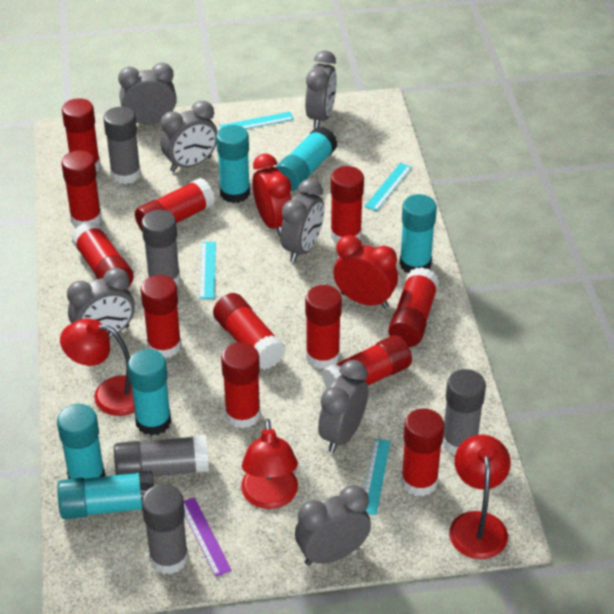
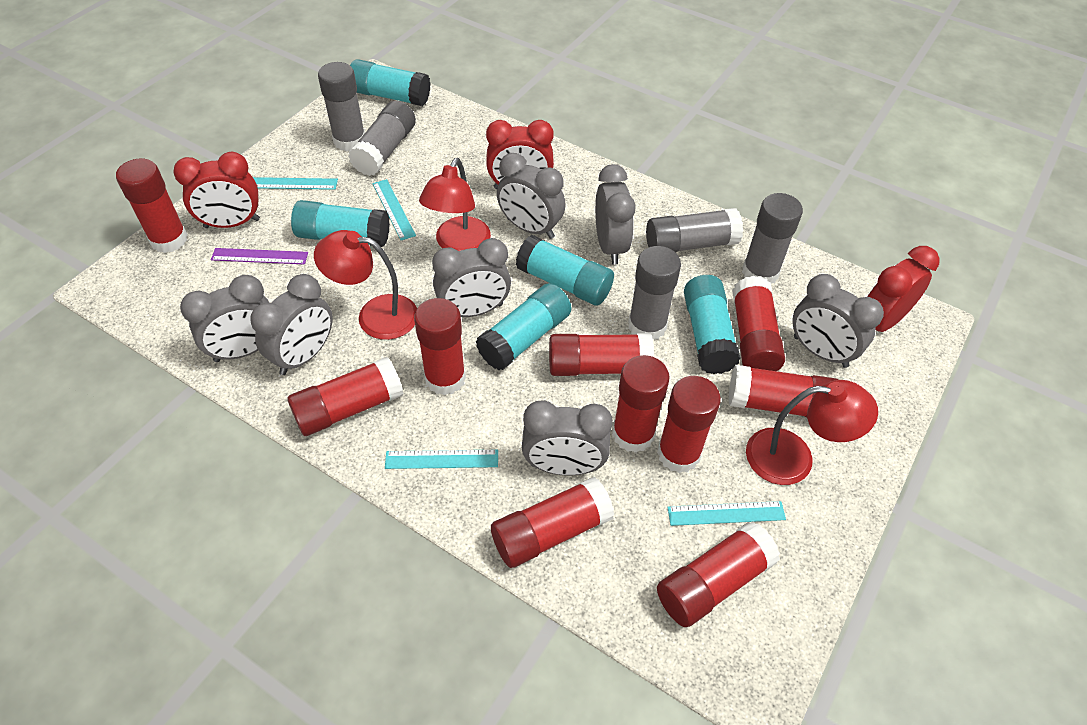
red clock: 2 -> 3
red glue stick: 12 -> 10
turquoise glue stick: 6 -> 5

